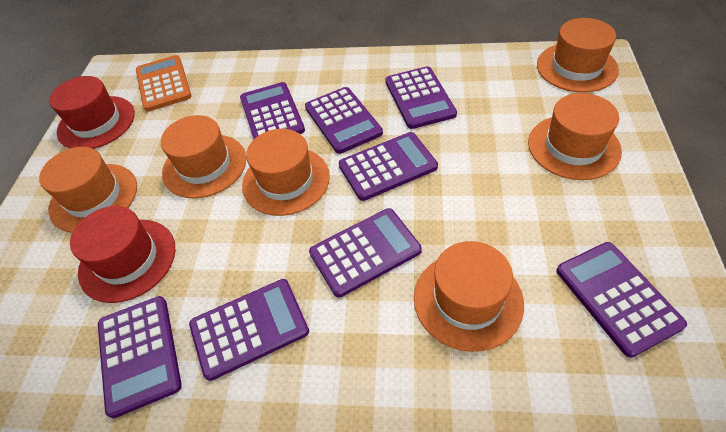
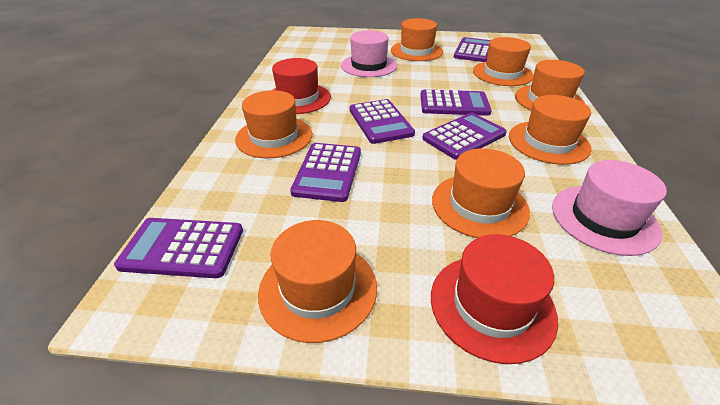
orange calculator: 1 -> 0
orange hat: 6 -> 7
pink hat: 0 -> 2
purple calculator: 8 -> 6

